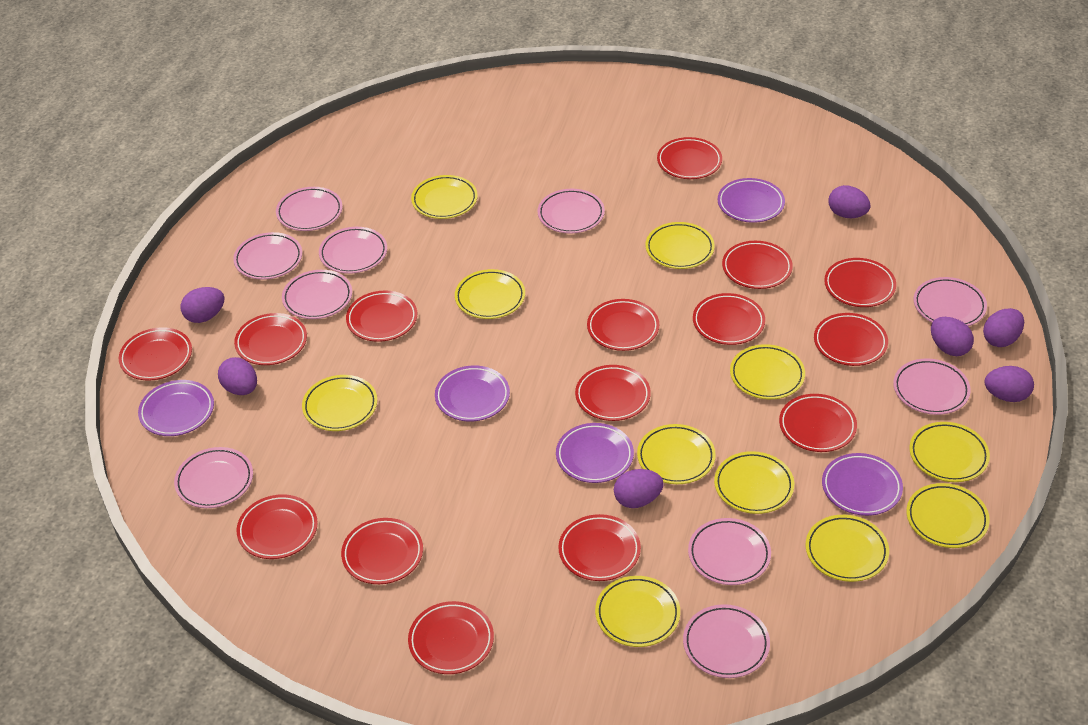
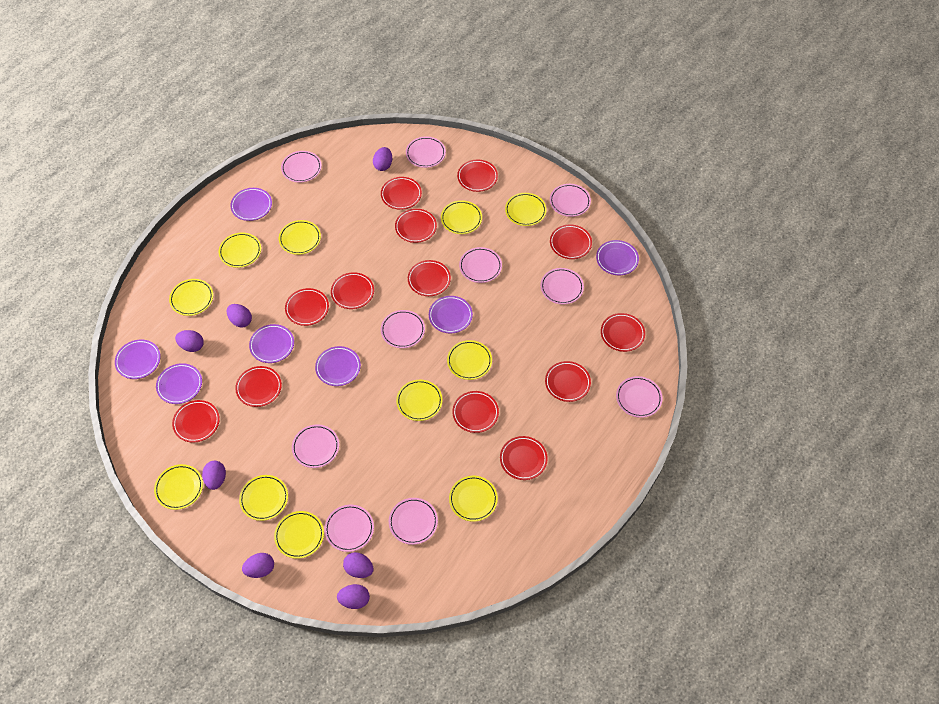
purple plate: 5 -> 7
red plate: 15 -> 13

